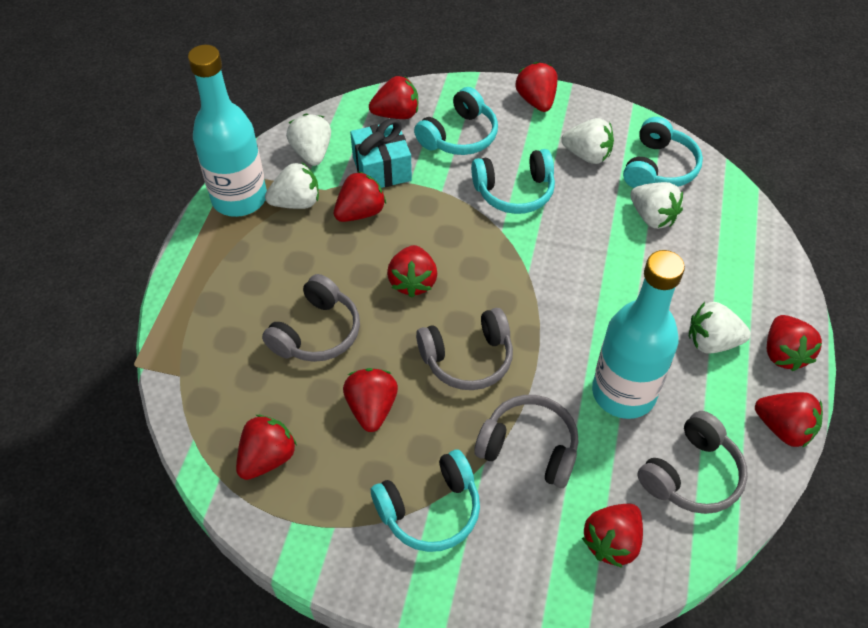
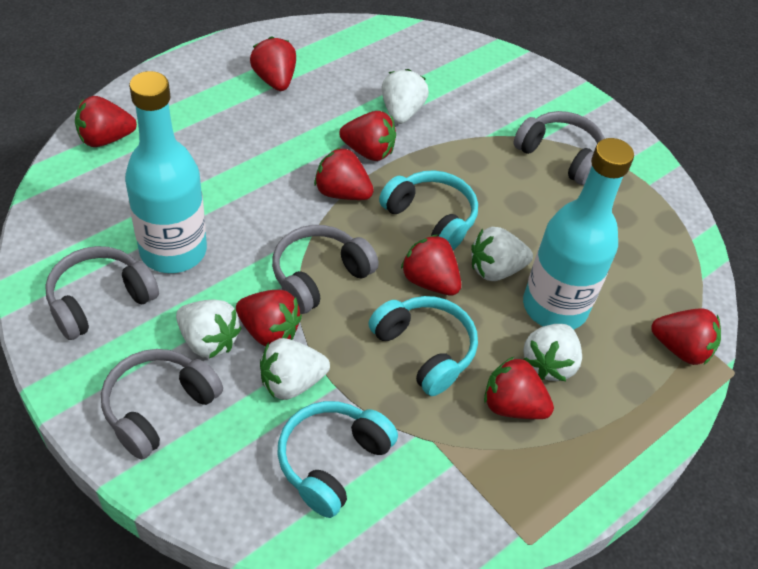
red strawberry: 9 -> 8
turquoise gift: 1 -> 0
turquoise headphones: 4 -> 3

